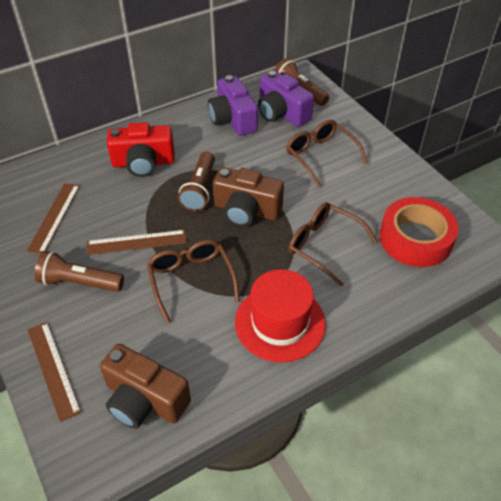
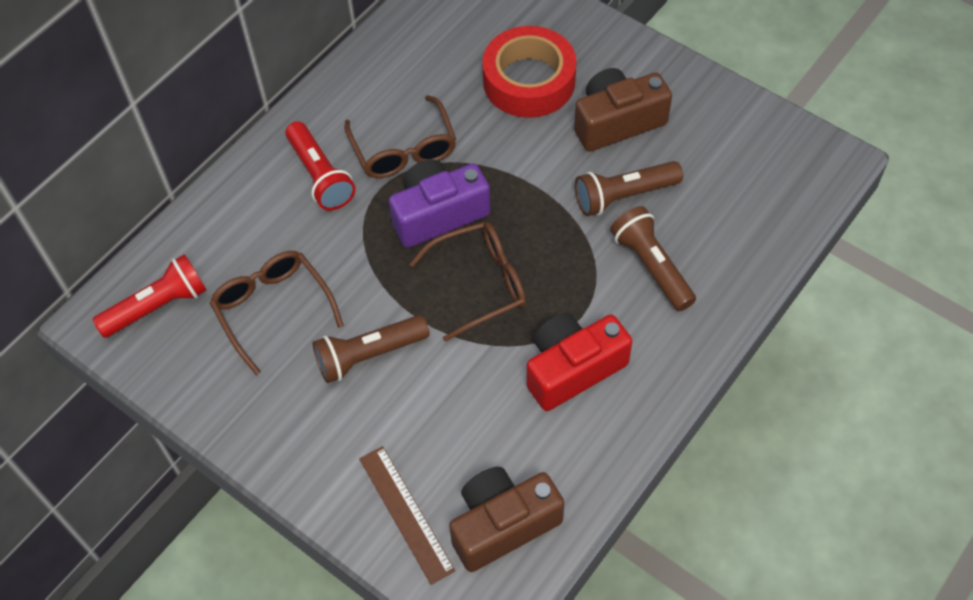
brown ruler: 3 -> 1
purple camera: 2 -> 1
red flashlight: 0 -> 2
red hat: 1 -> 0

